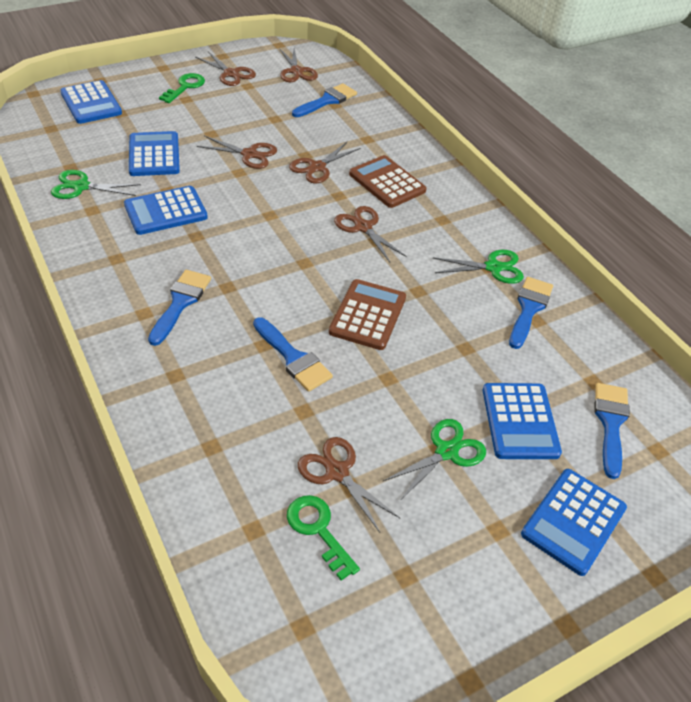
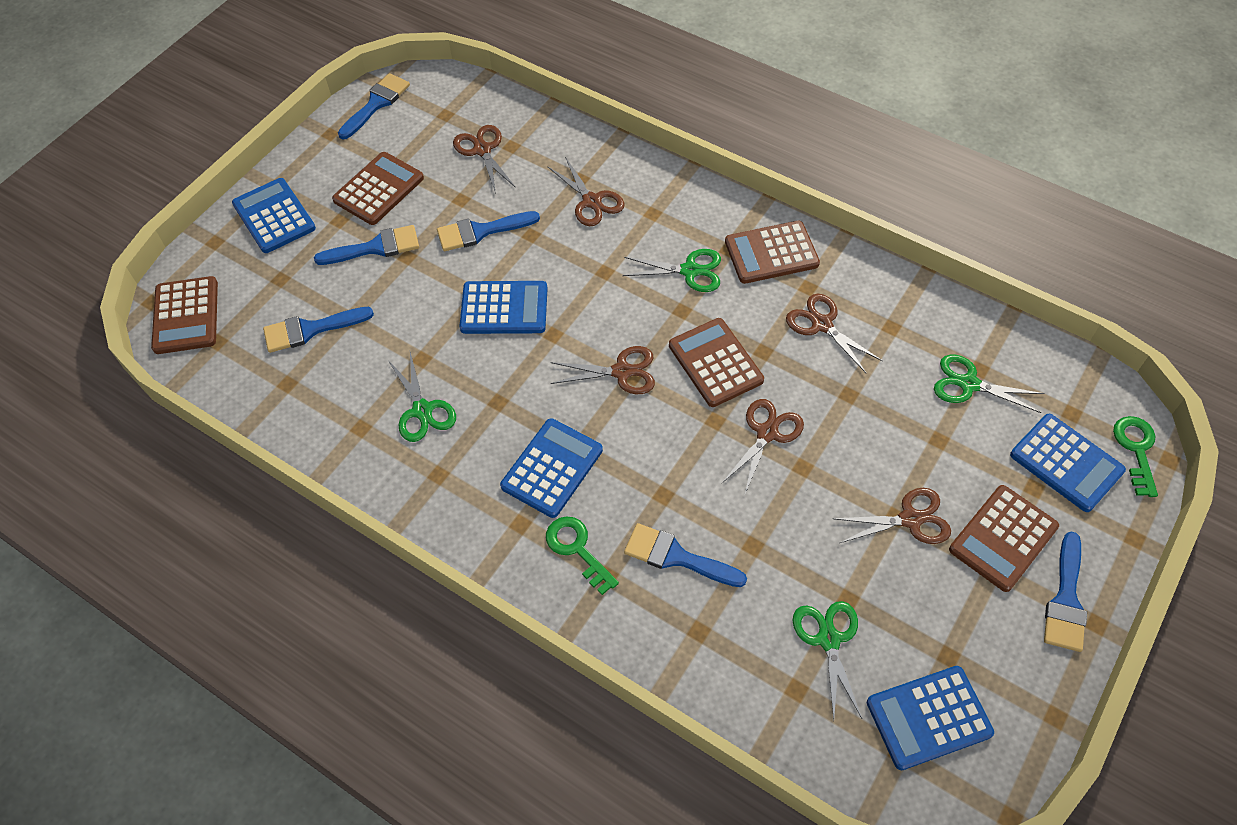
blue brush: 5 -> 6
brown calculator: 2 -> 5
green scissors: 3 -> 4

